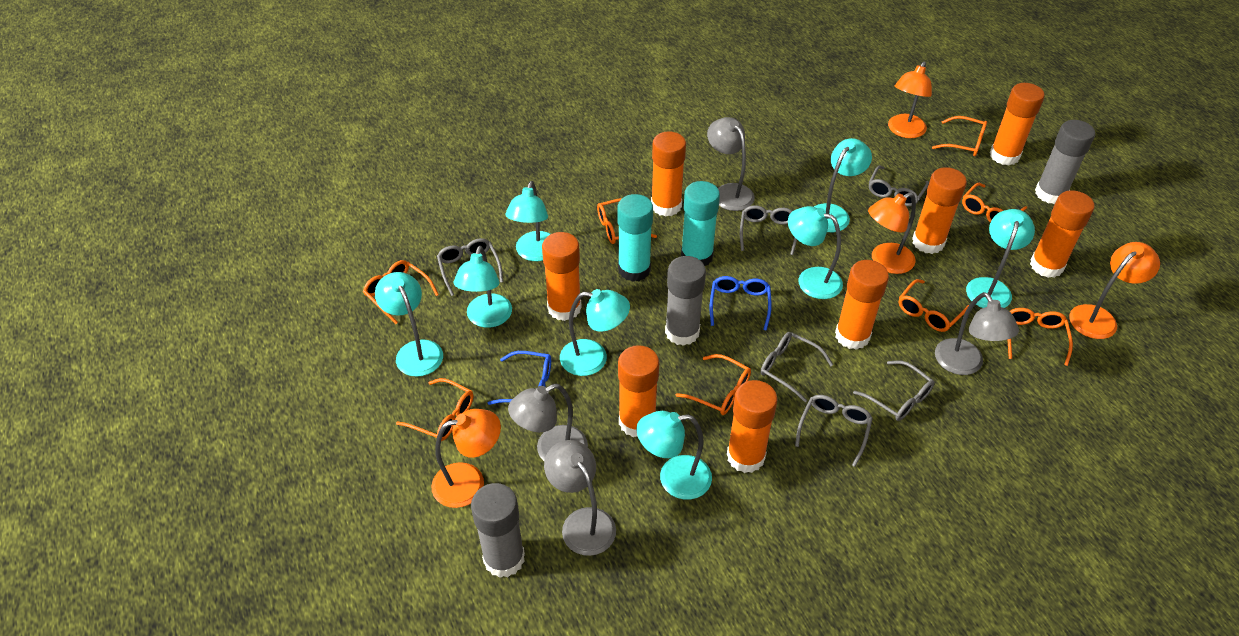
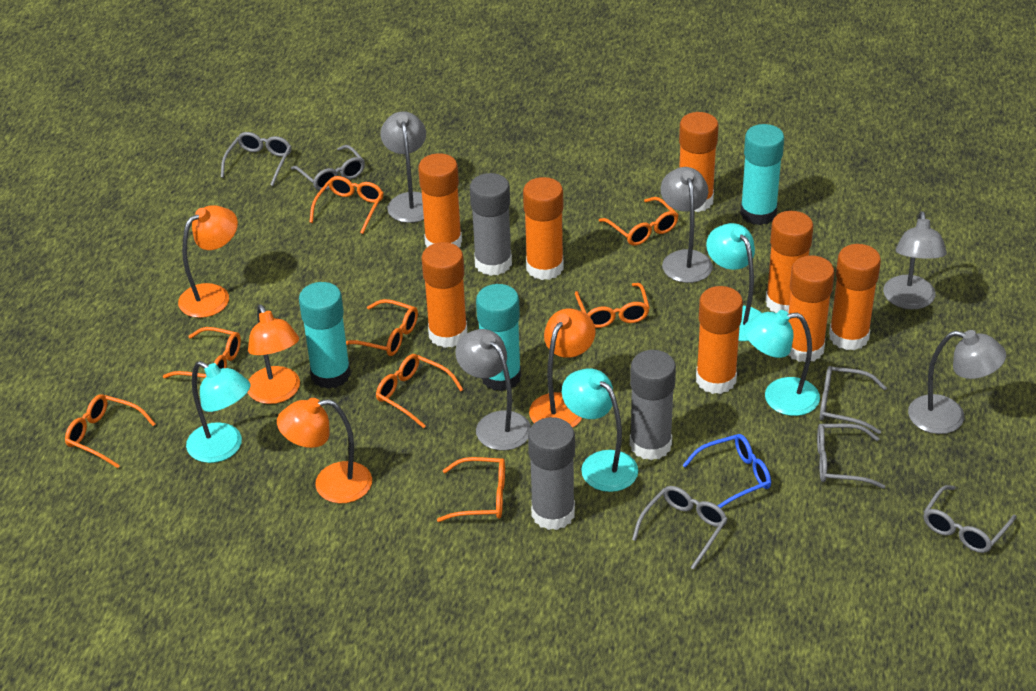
blue glasses: 2 -> 1
grey lamp: 4 -> 5
turquoise glue stick: 2 -> 3
turquoise lamp: 8 -> 4

